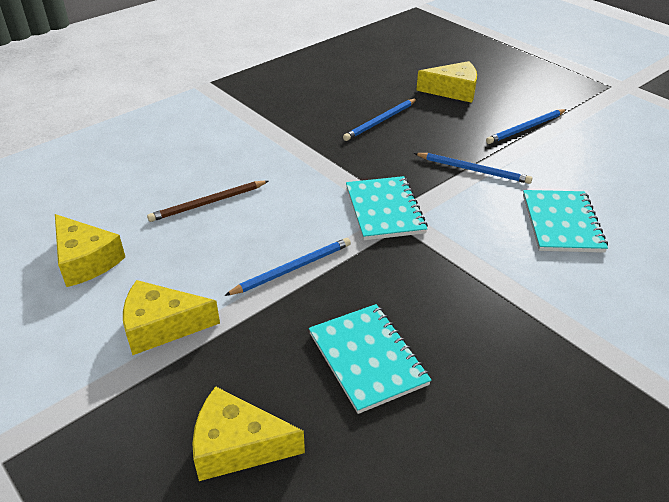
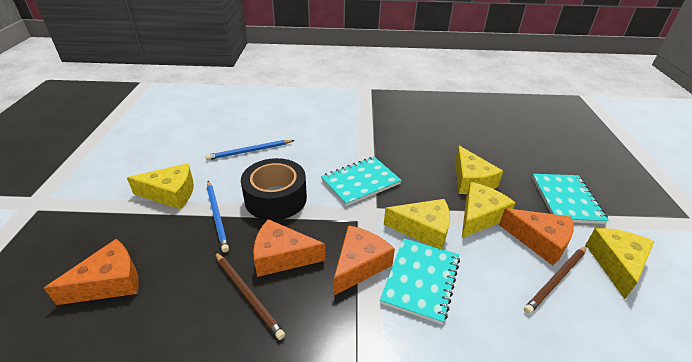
black tape: 0 -> 1
blue pencil: 4 -> 2
brown pencil: 1 -> 2
orange cheese: 0 -> 4
yellow cheese: 4 -> 5

